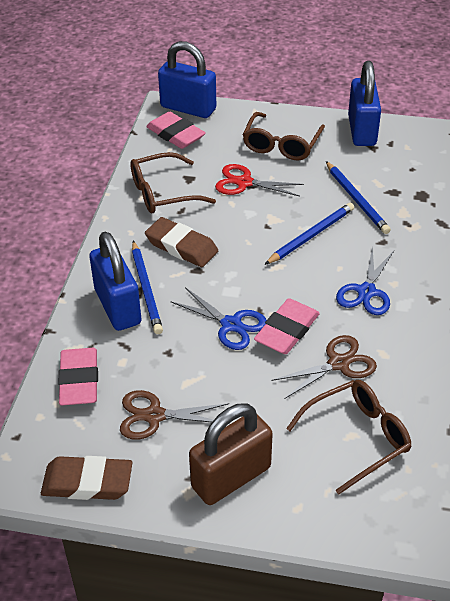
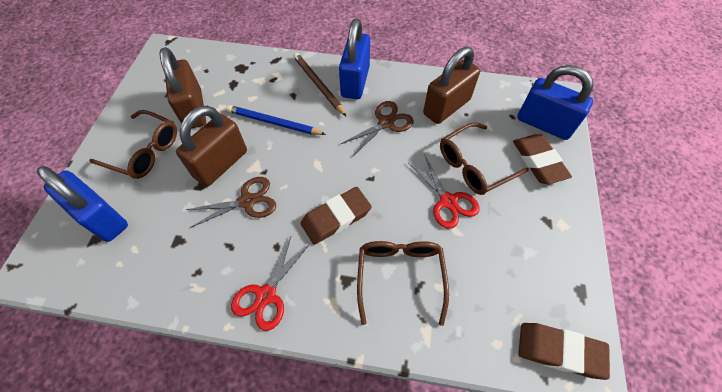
blue pencil: 3 -> 1
blue scissors: 2 -> 0
brown eraser: 2 -> 3
brown padlock: 1 -> 3
brown pencil: 0 -> 1
pink eraser: 3 -> 0
red scissors: 1 -> 2

